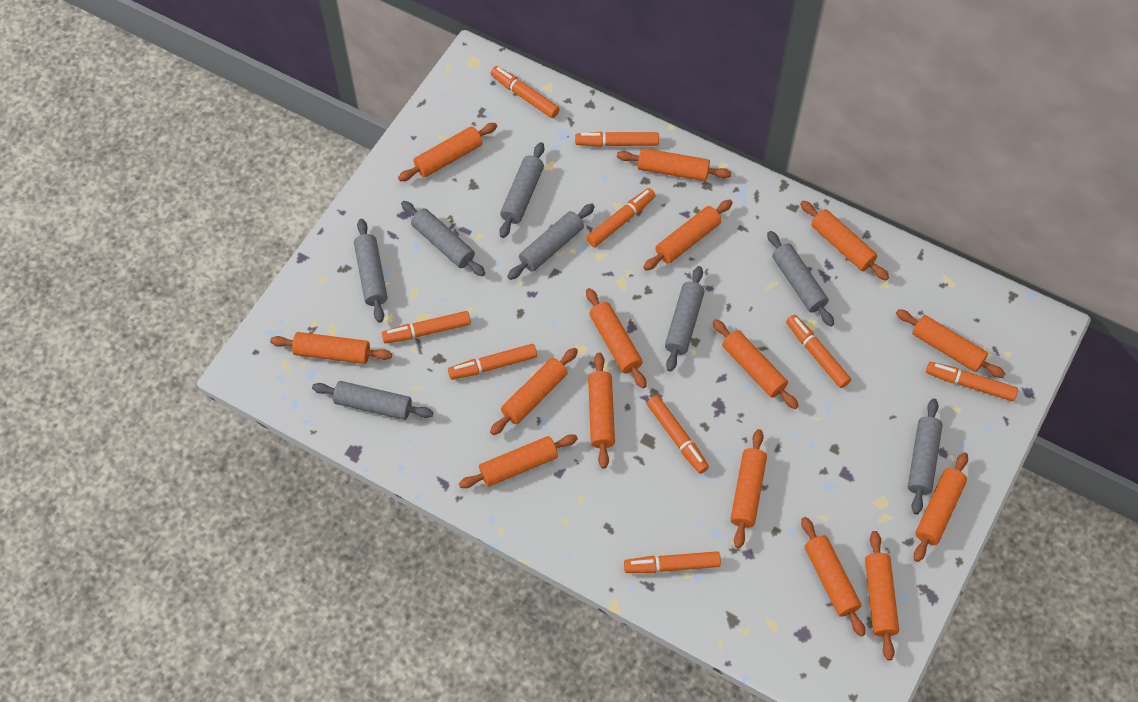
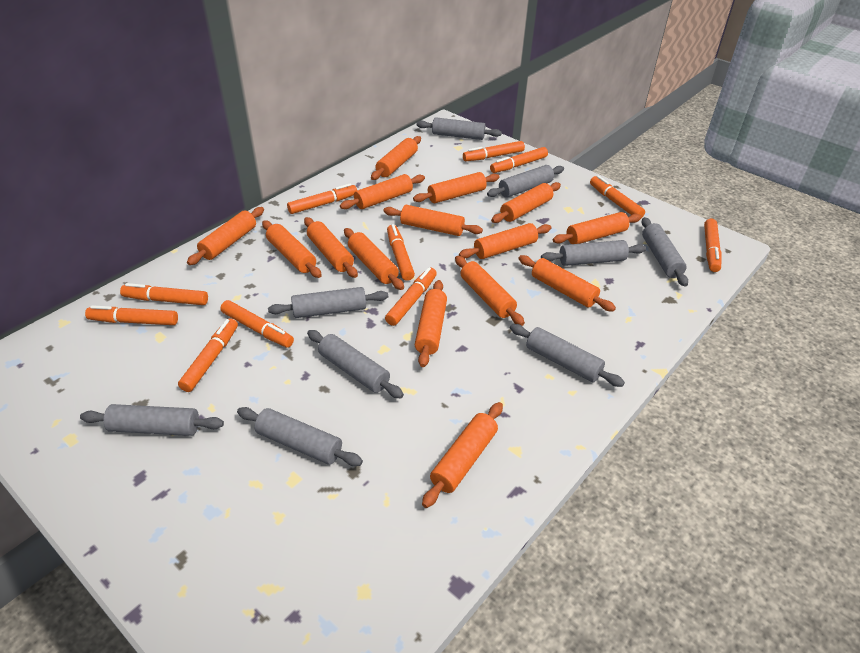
grey rolling pin: 8 -> 9
orange marker: 9 -> 11

